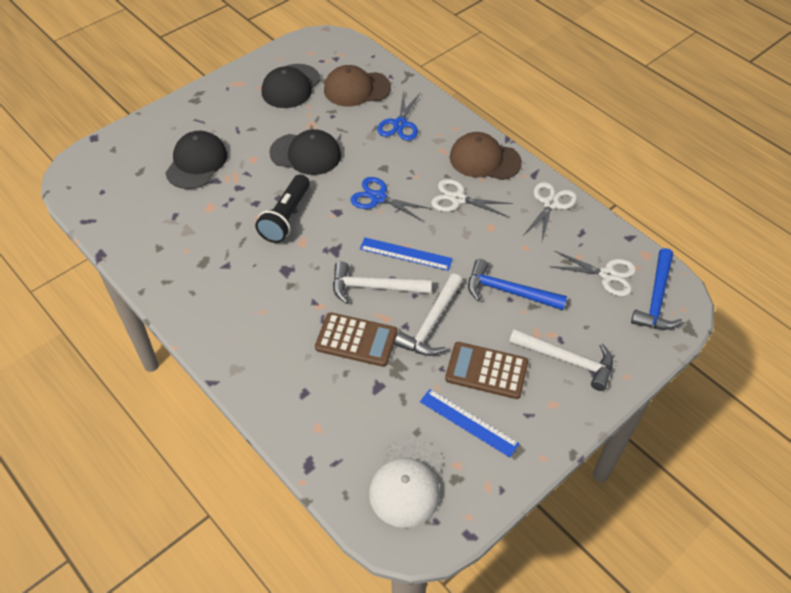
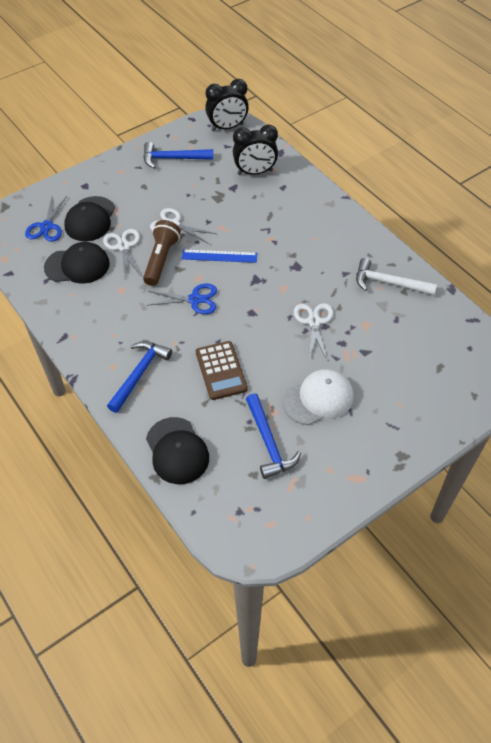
black clock: 0 -> 2
black flashlight: 1 -> 0
blue hammer: 2 -> 3
blue ruler: 2 -> 1
brown calculator: 2 -> 1
brown cap: 2 -> 0
brown flashlight: 0 -> 1
white hammer: 3 -> 1

